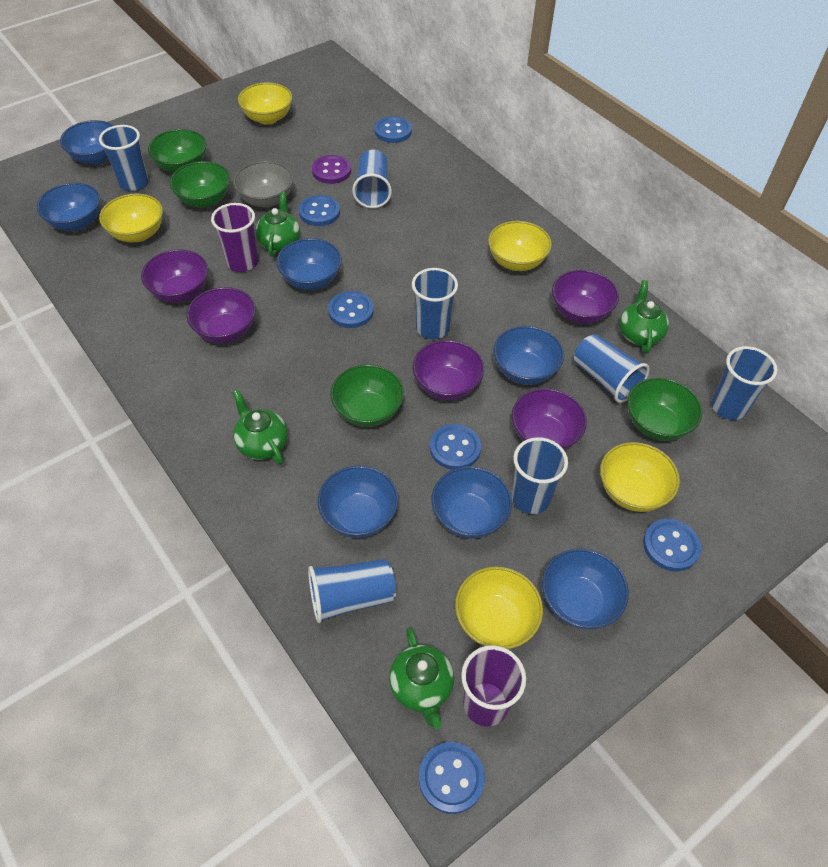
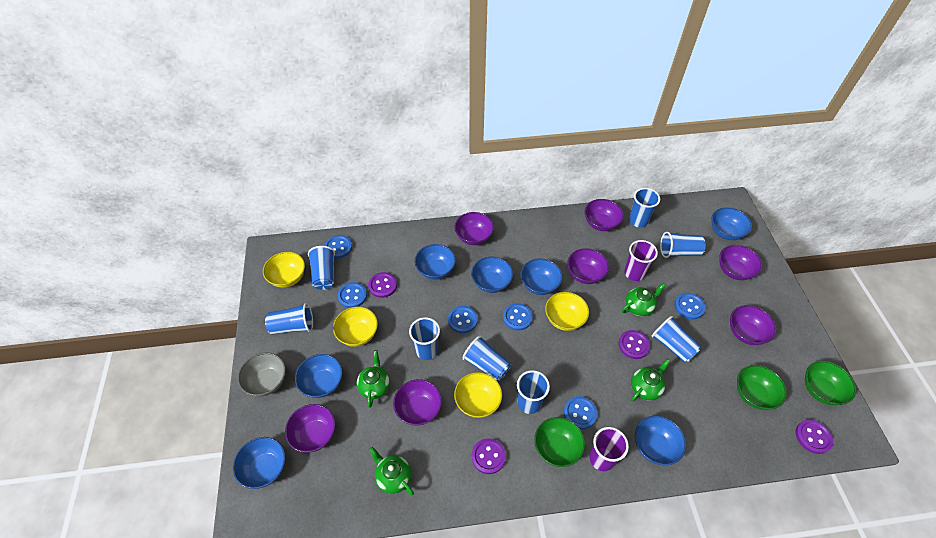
blue cup: 7 -> 8
green bowl: 4 -> 3
purple bowl: 5 -> 7
purple button: 1 -> 4
yellow bowl: 5 -> 4

